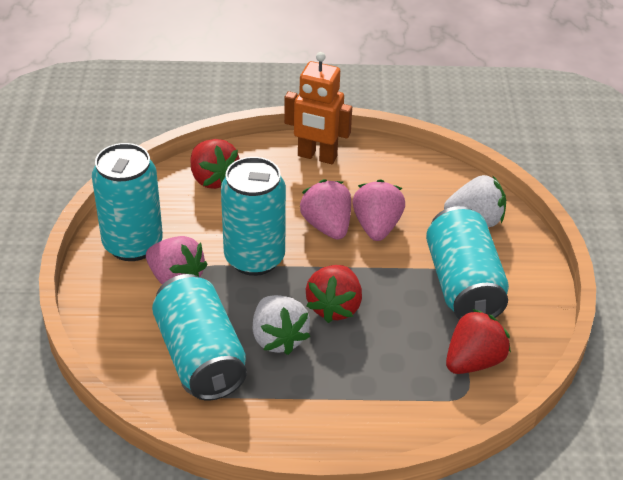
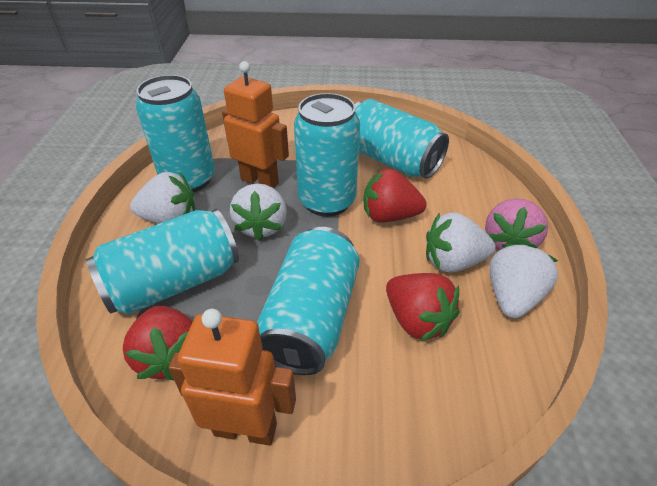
orange robot: 1 -> 2
pink strawberry: 3 -> 1
turquoise can: 4 -> 5
white strawberry: 2 -> 4

